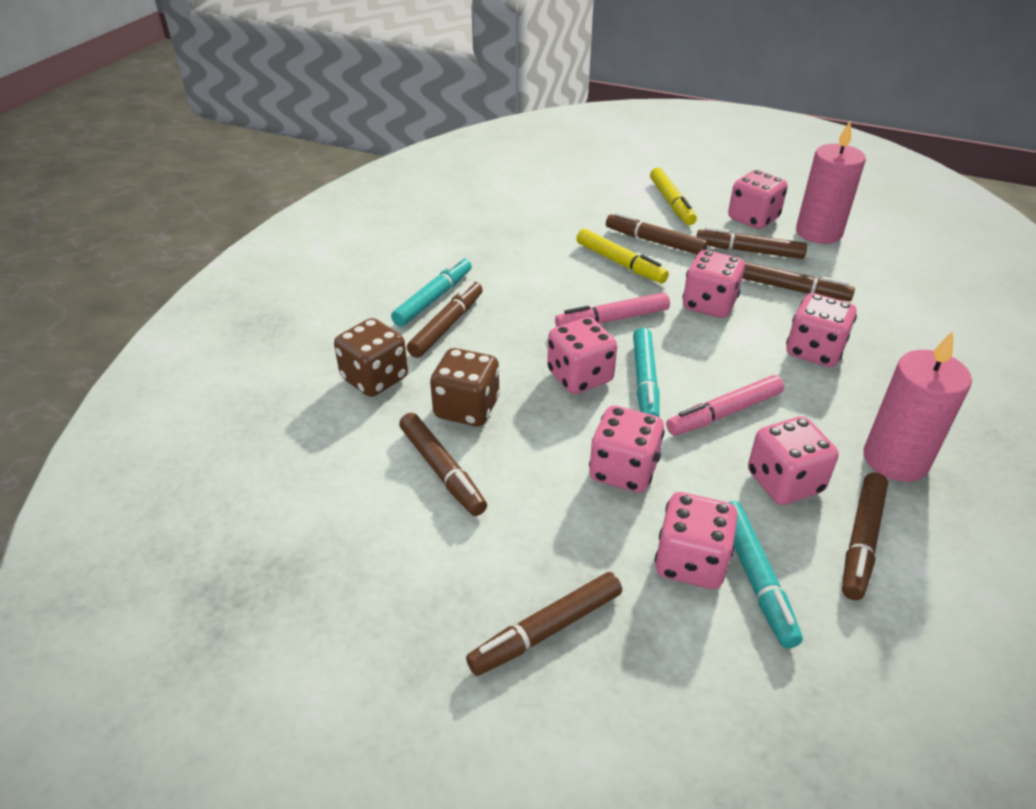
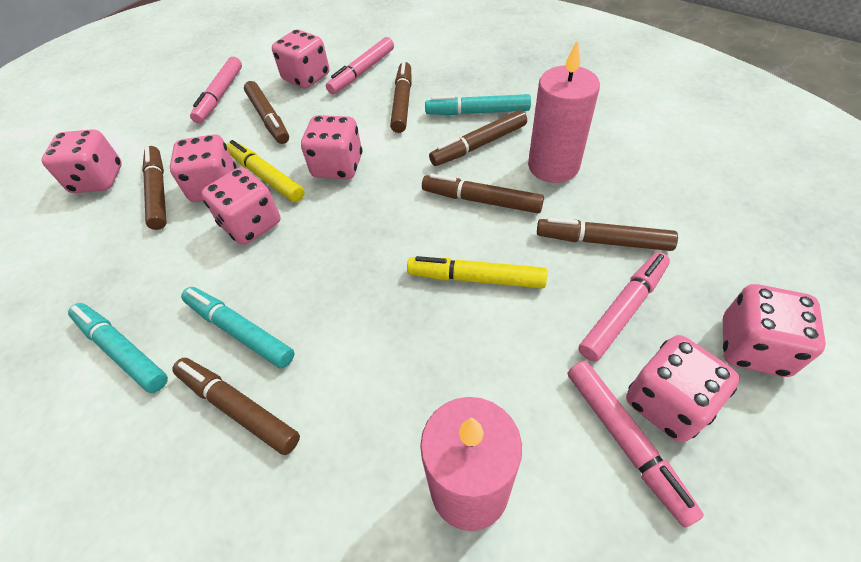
brown dice: 2 -> 0
pink marker: 2 -> 4

